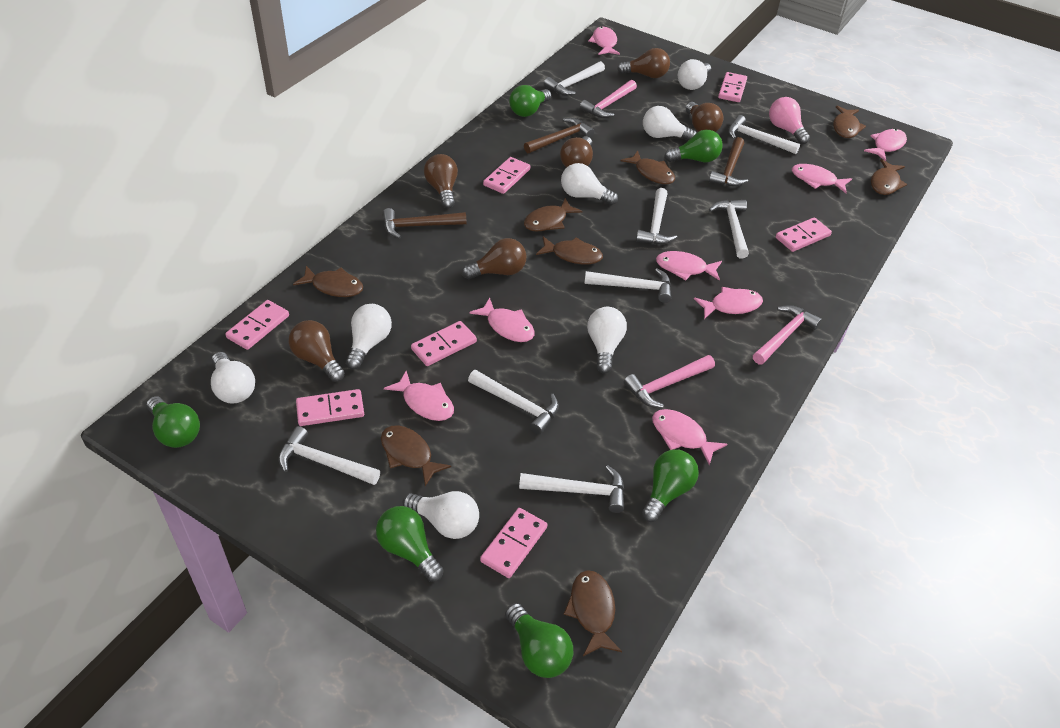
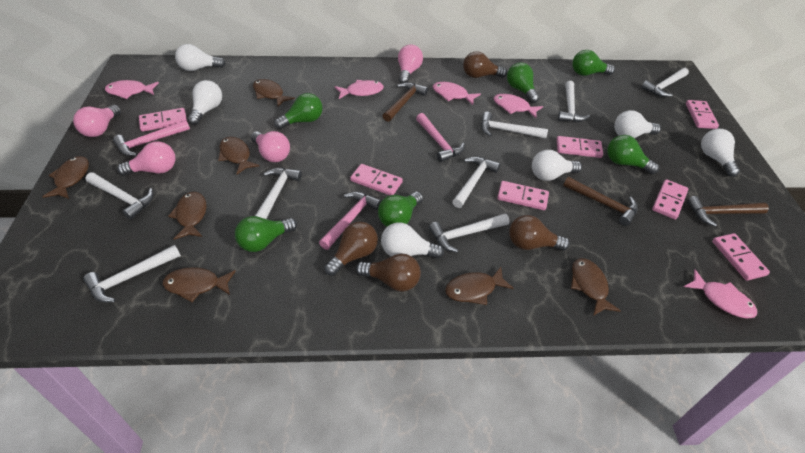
brown fish: 8 -> 7
brown light bulb: 6 -> 4
pink fish: 8 -> 5
pink light bulb: 1 -> 4
white light bulb: 7 -> 6

